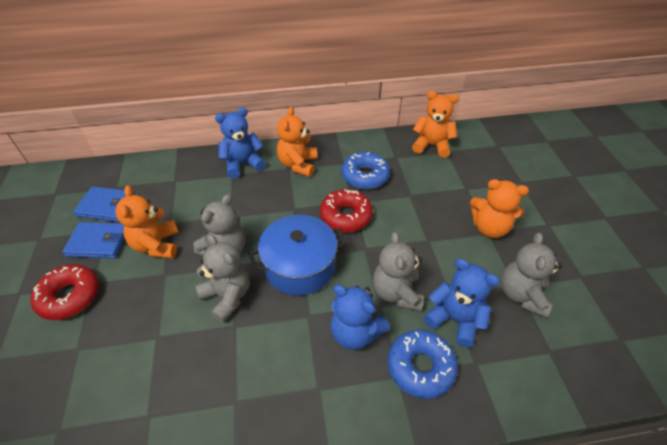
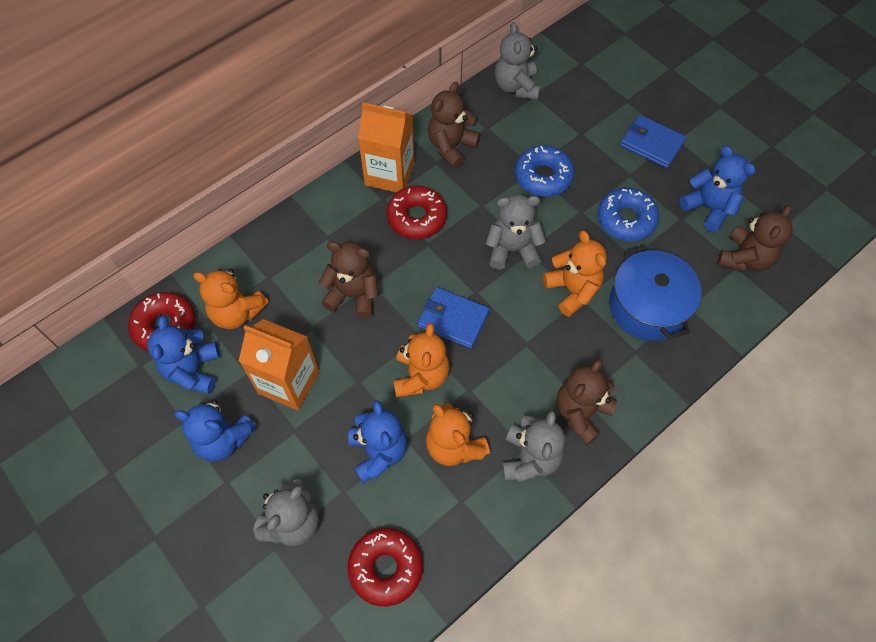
blue teddy bear: 3 -> 4
brown teddy bear: 0 -> 4
orange carton: 0 -> 2
red donut: 2 -> 3

